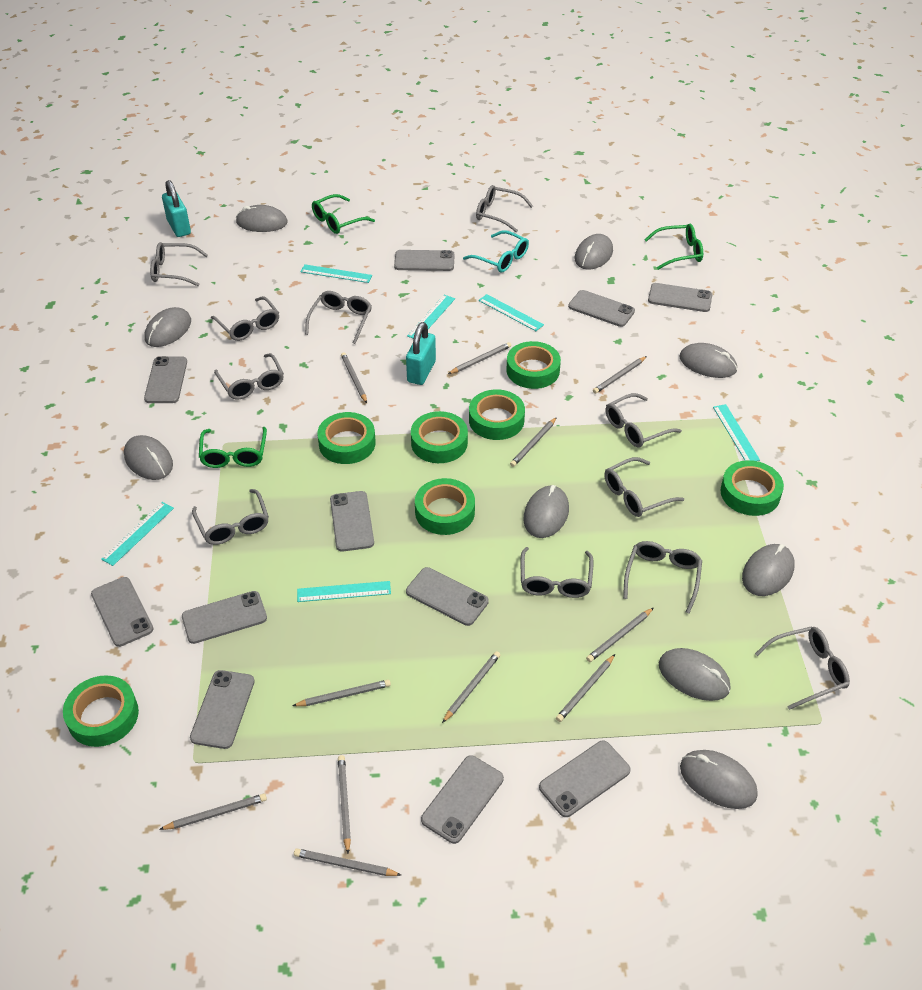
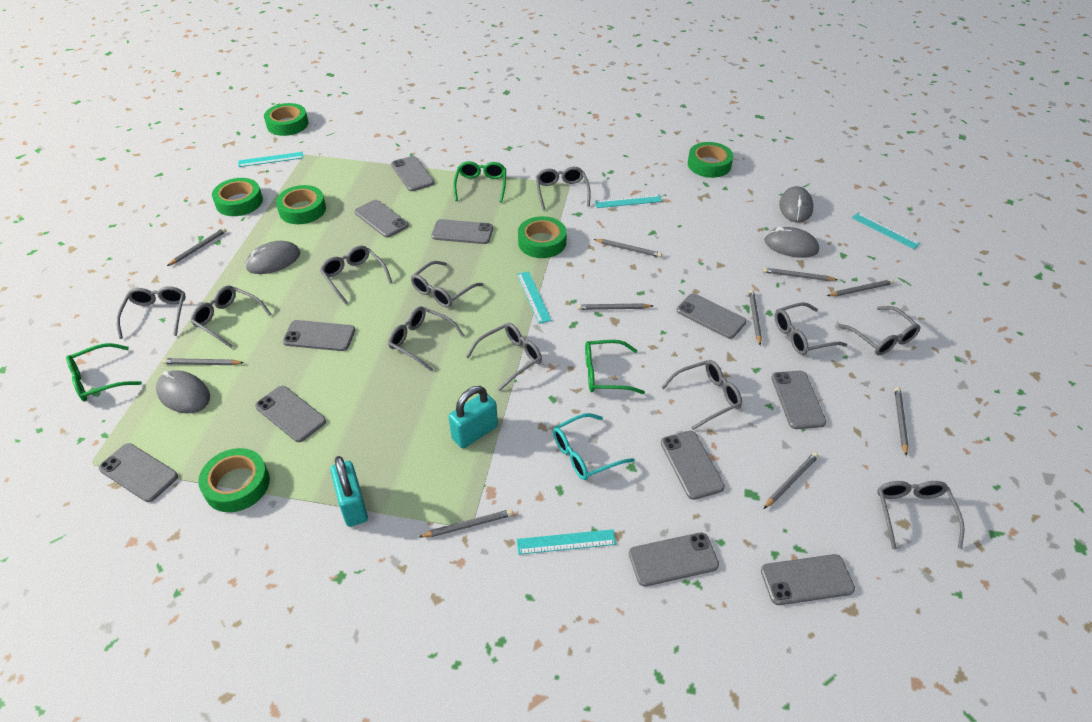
green tape: 7 -> 6
grey mouse: 9 -> 4
grey pencil: 11 -> 10
turquoise ruler: 6 -> 5

